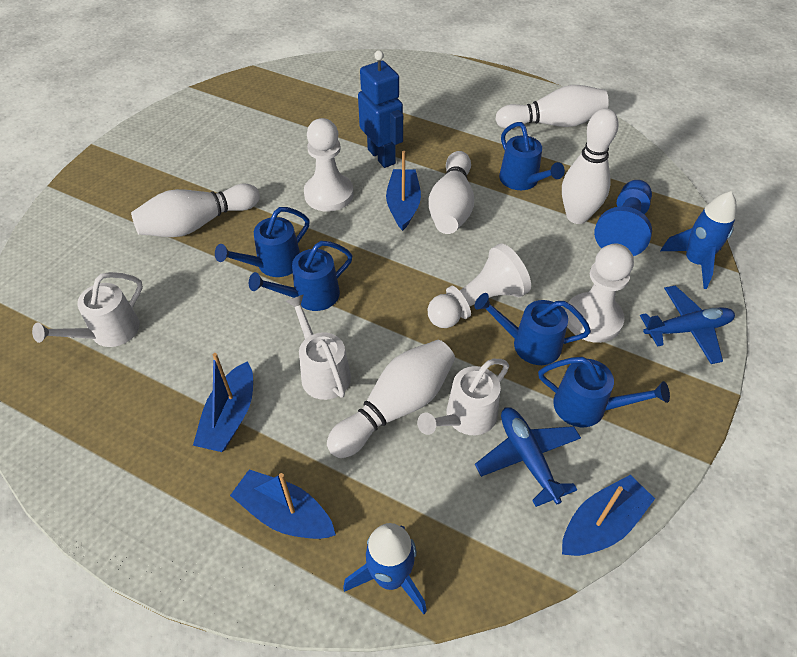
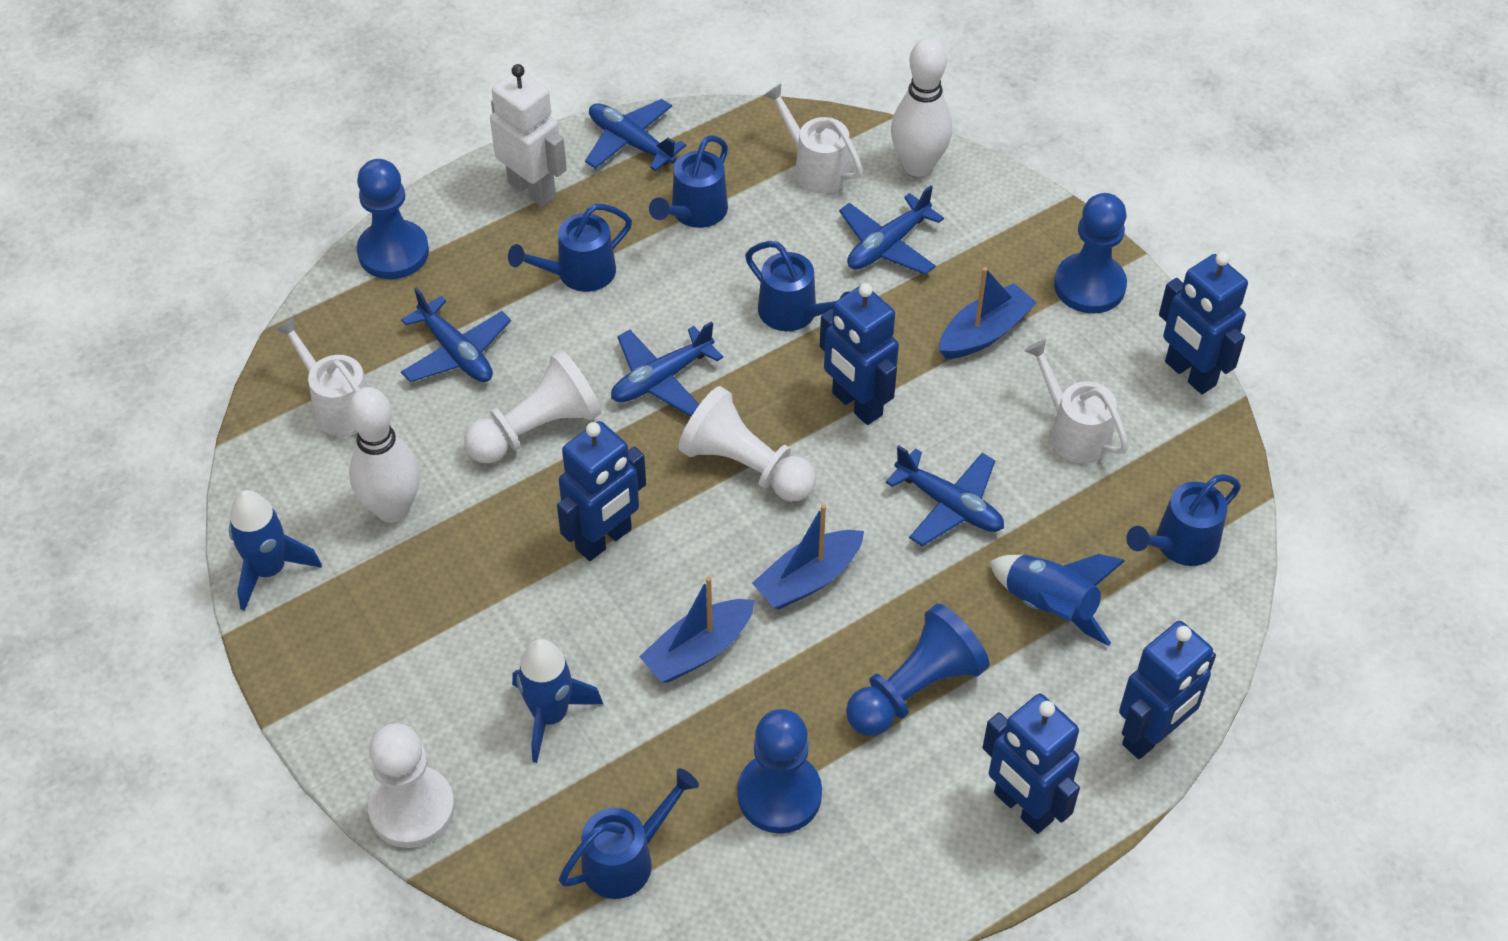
blue boat: 4 -> 3
blue pawn: 1 -> 4
blue plane: 2 -> 5
blue robot: 1 -> 5
blue rocket: 2 -> 3
white bowling pin: 5 -> 2
white robot: 0 -> 1

